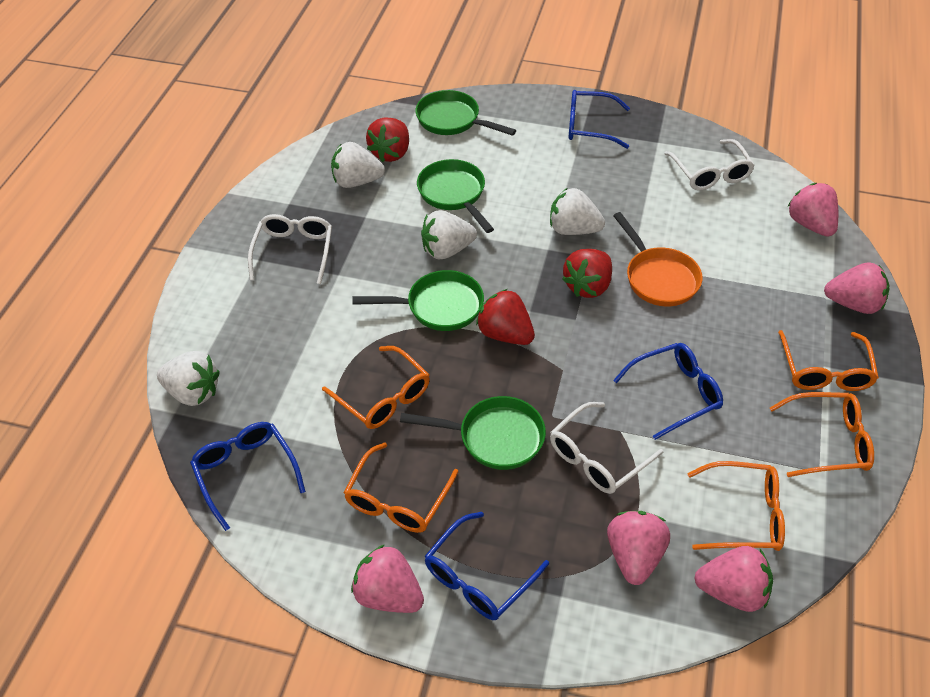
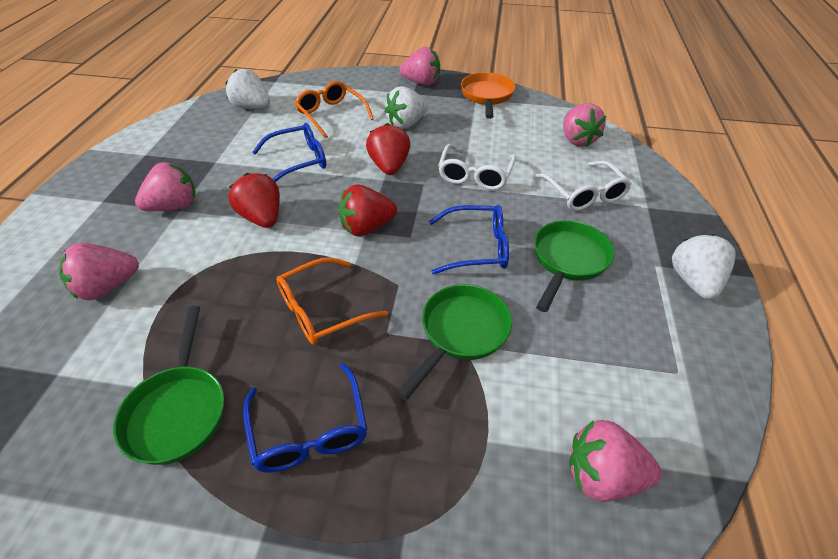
blue glasses: 4 -> 3
green pan: 4 -> 3
orange glasses: 5 -> 2
white glasses: 3 -> 2
white strawberry: 4 -> 3

